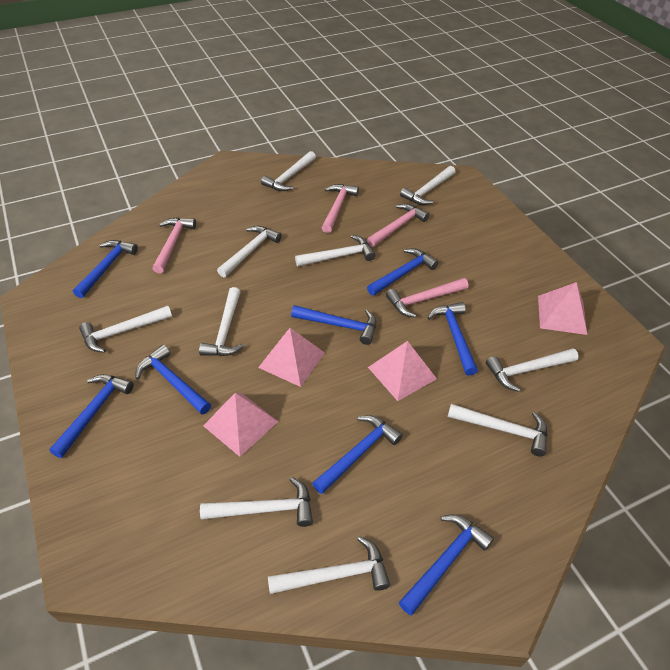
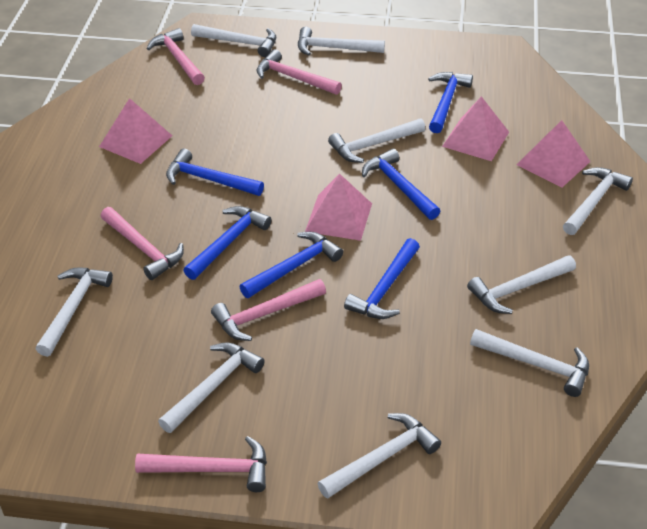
blue hammer: 8 -> 6
pink hammer: 4 -> 5
white hammer: 10 -> 9

